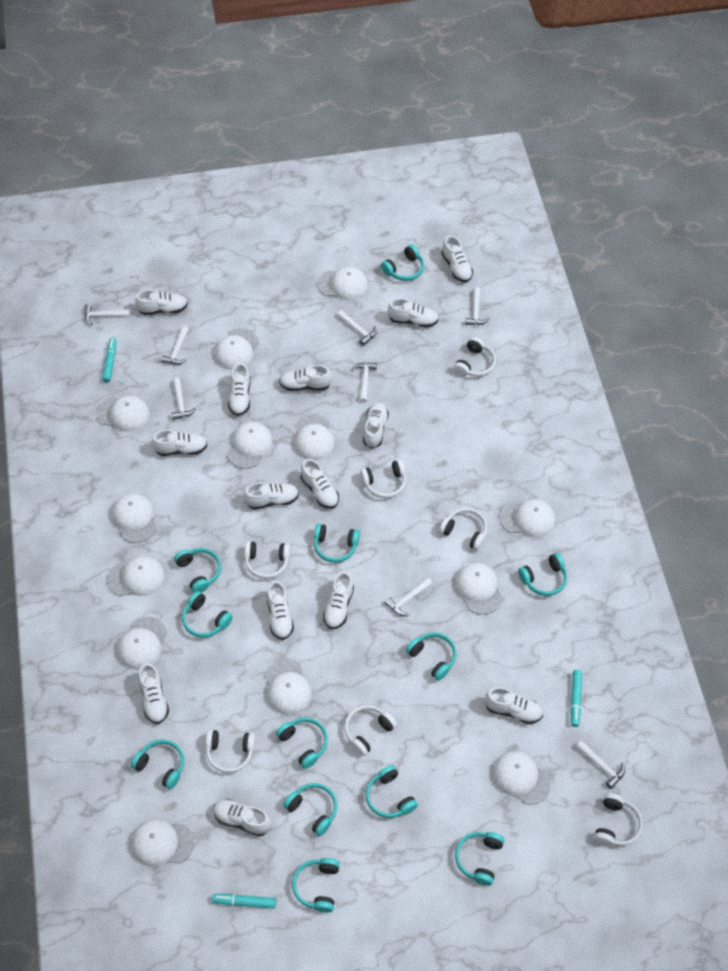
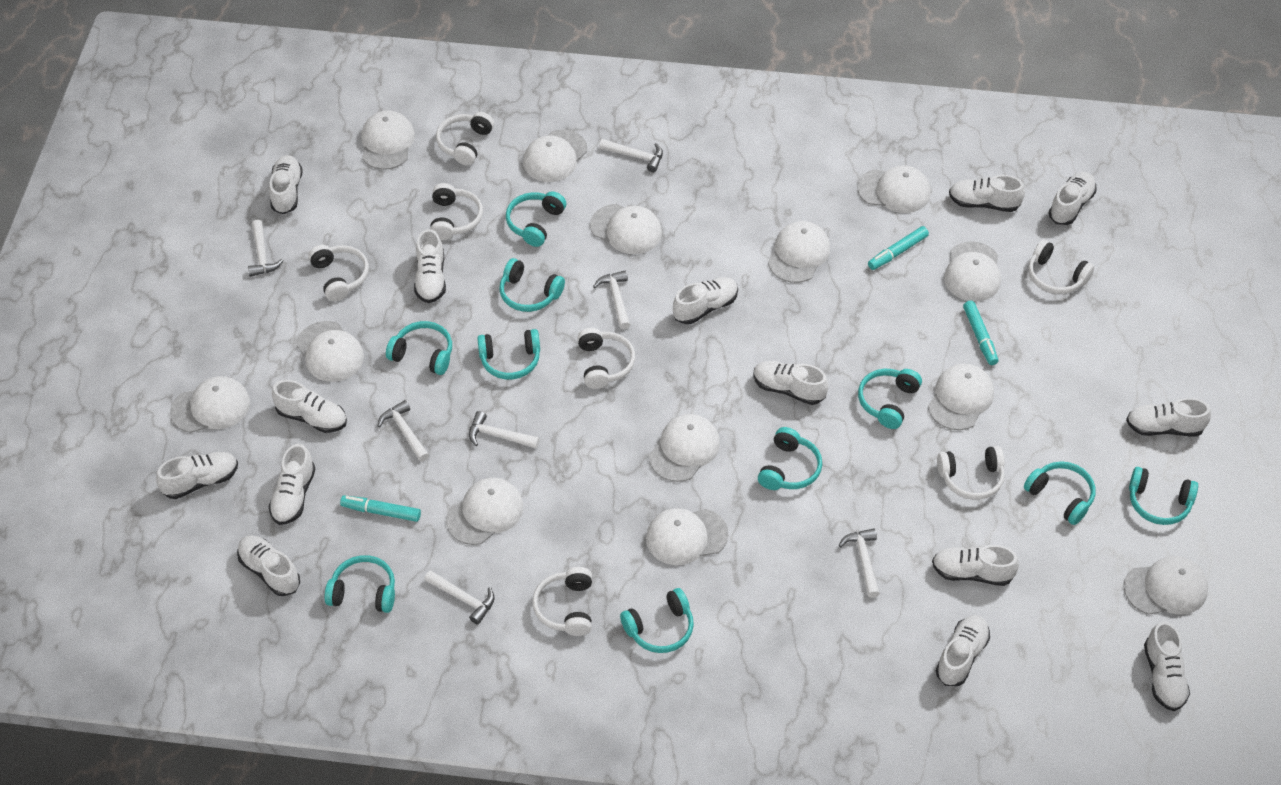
turquoise headphones: 12 -> 10
white hammer: 8 -> 7

